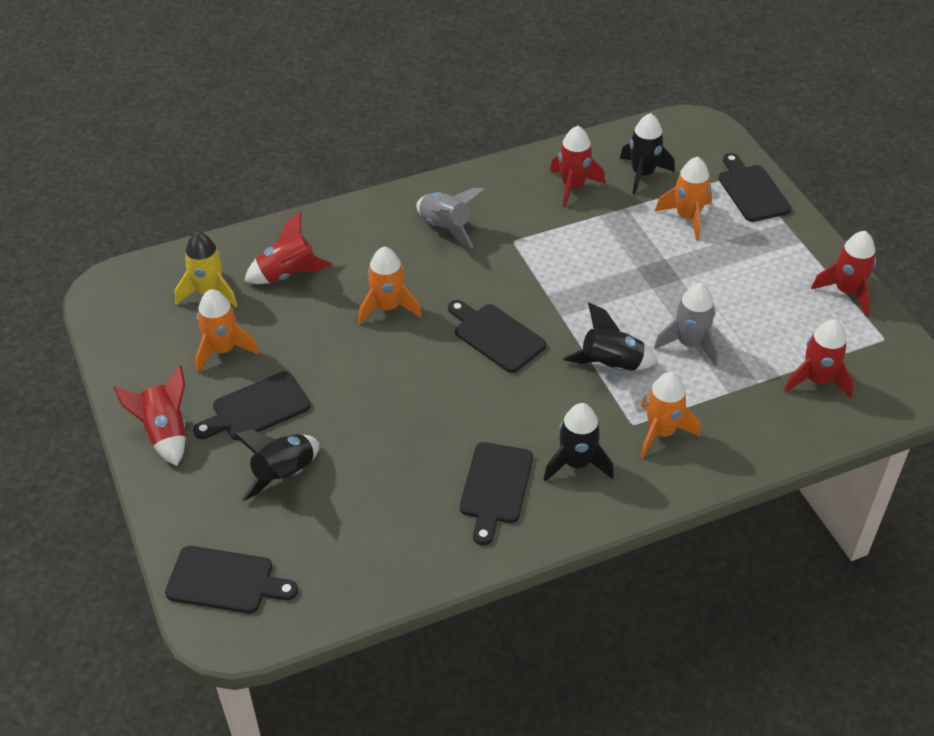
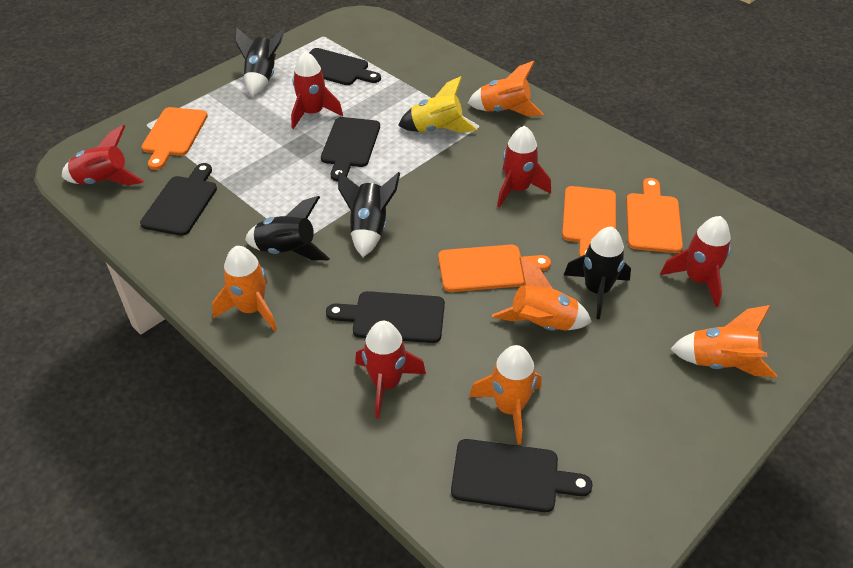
grey rocket: 2 -> 0
orange cutting board: 0 -> 4
orange rocket: 4 -> 5

